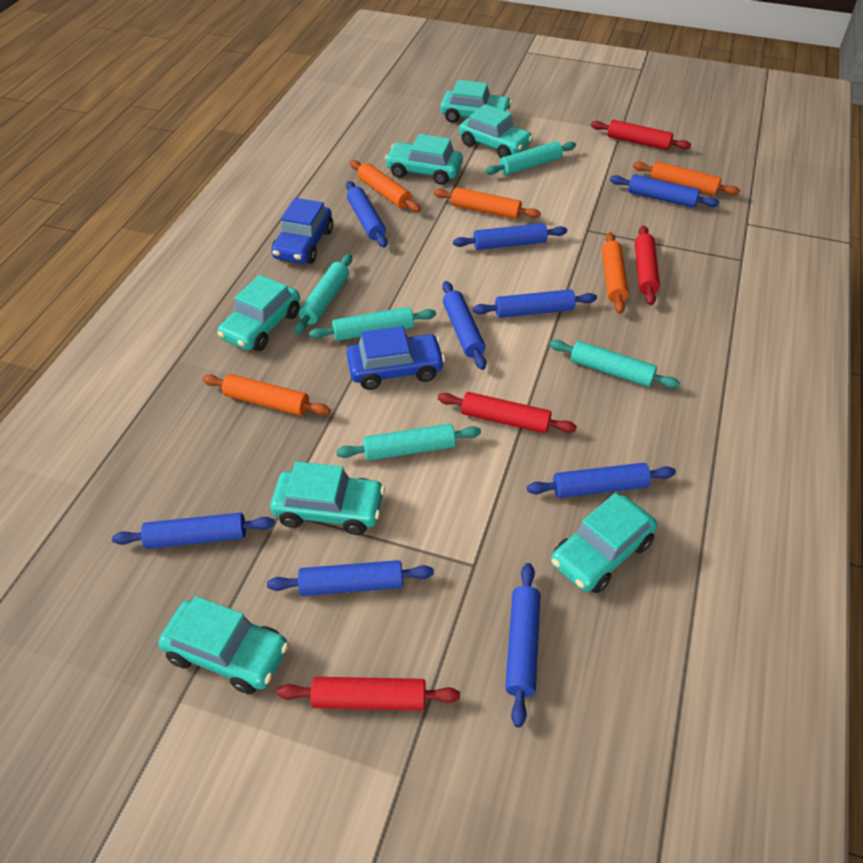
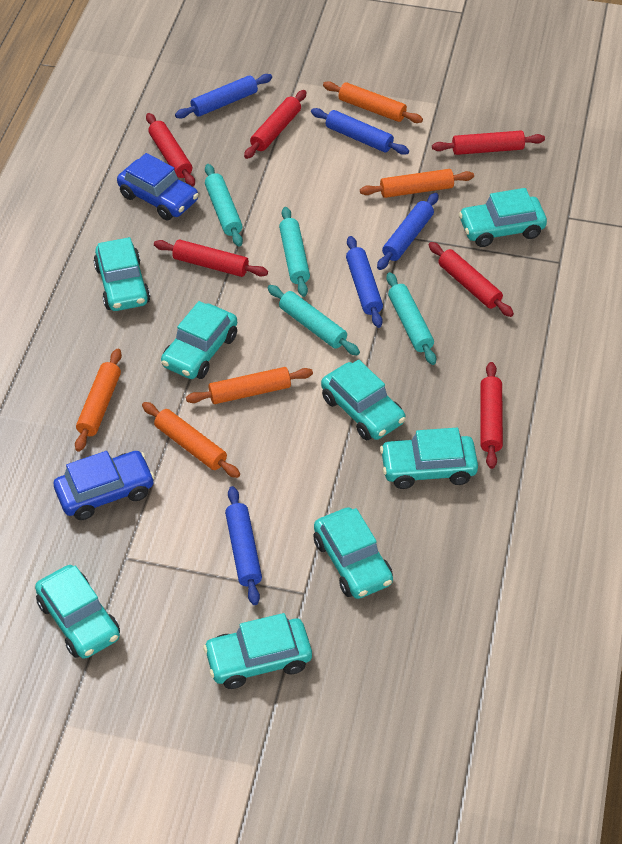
blue rolling pin: 9 -> 5
red rolling pin: 4 -> 6
turquoise car: 7 -> 8
turquoise rolling pin: 5 -> 4

